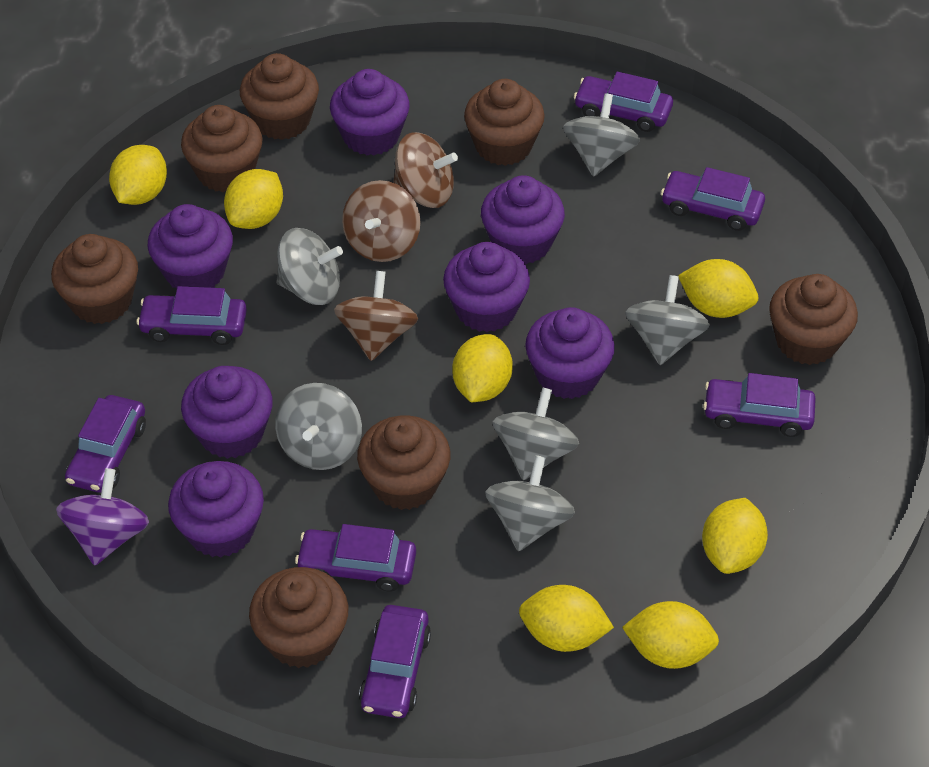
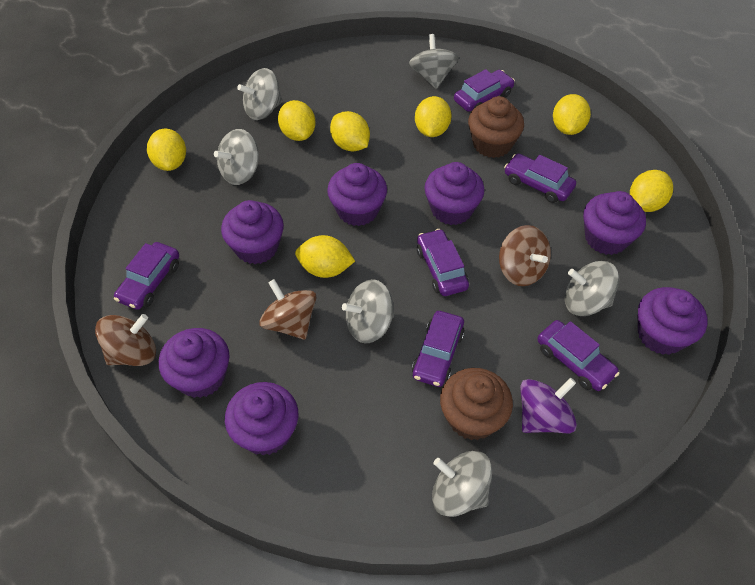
brown cupcake: 7 -> 2
purple car: 7 -> 6

